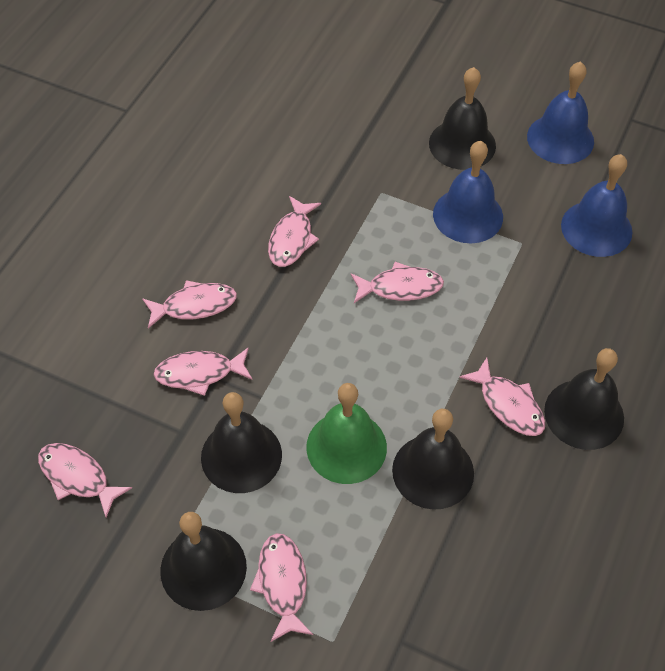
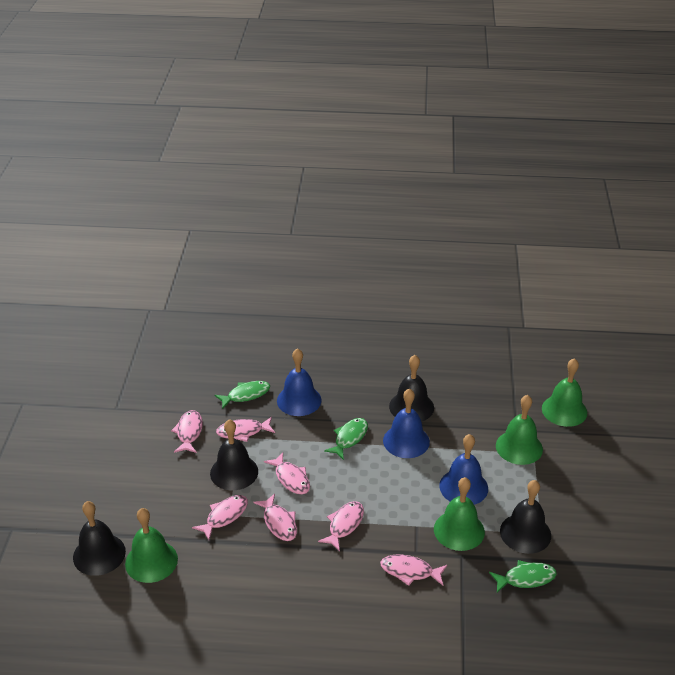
black bell: 5 -> 4
green bell: 1 -> 4
green fish: 0 -> 3

